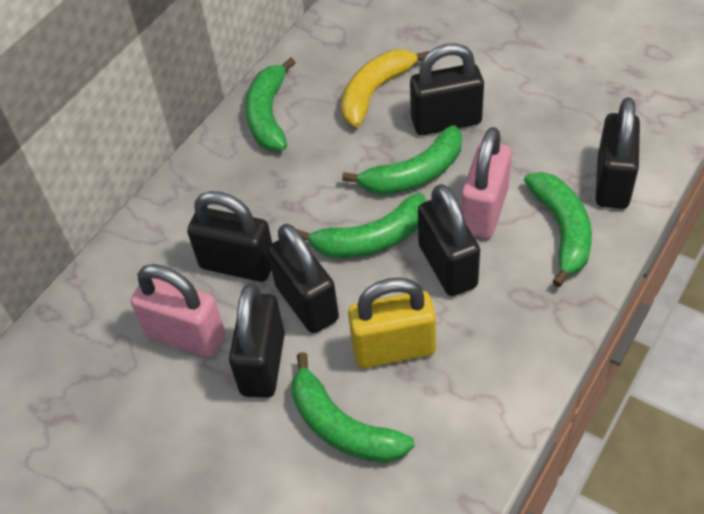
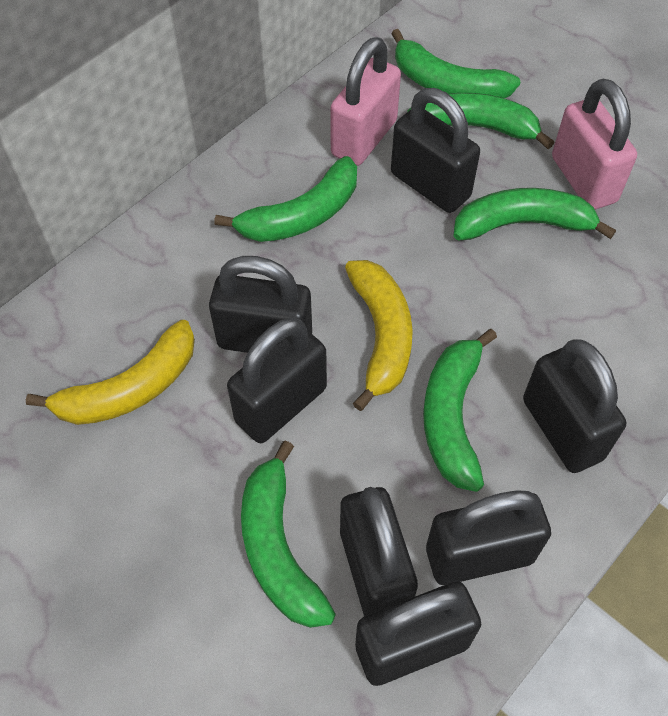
black padlock: 6 -> 7
green banana: 5 -> 6
yellow banana: 1 -> 2
yellow padlock: 1 -> 0

